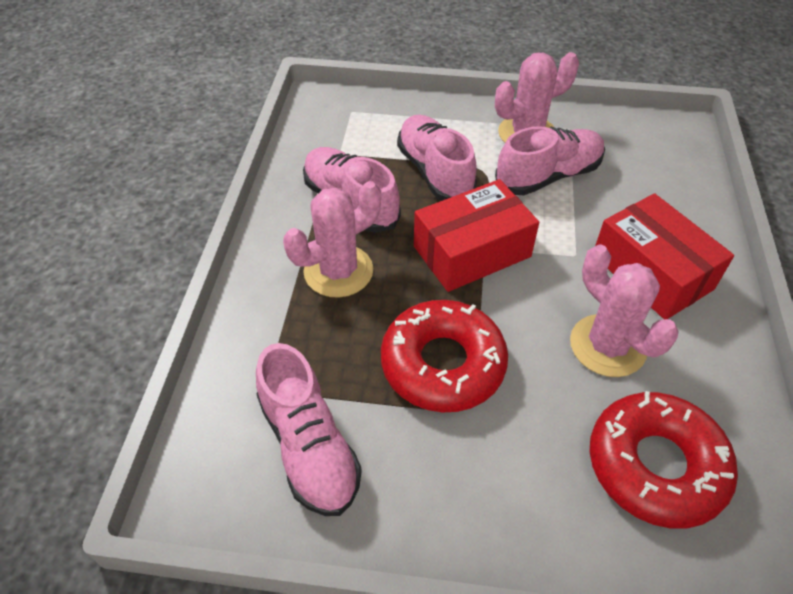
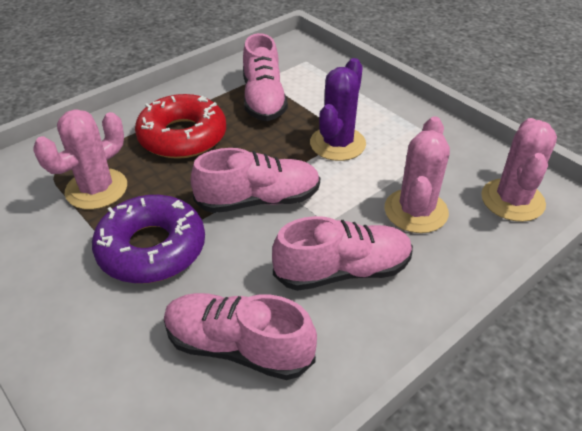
purple cactus: 0 -> 1
purple donut: 0 -> 1
red box: 2 -> 0
red donut: 2 -> 1

